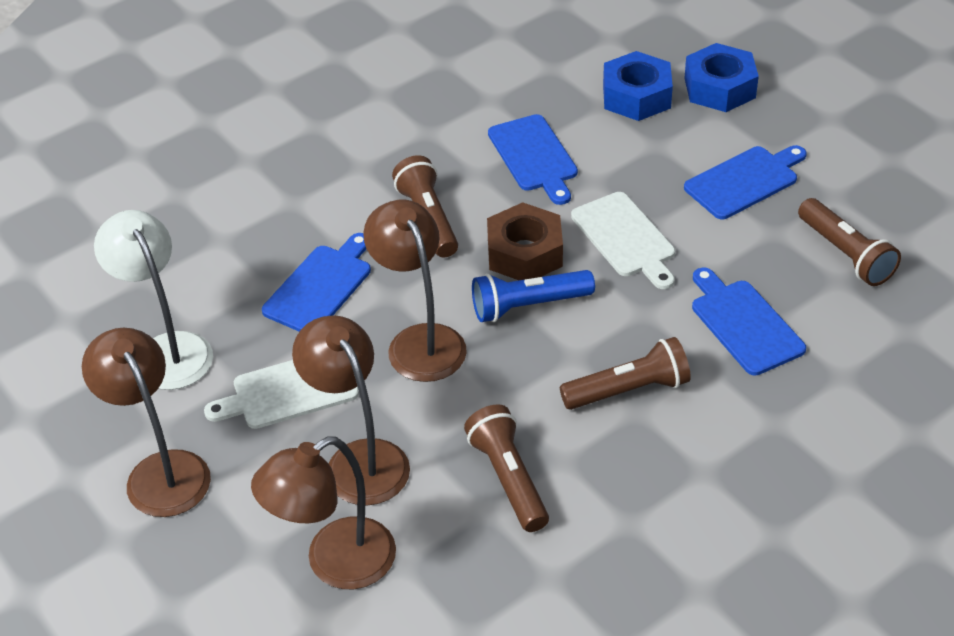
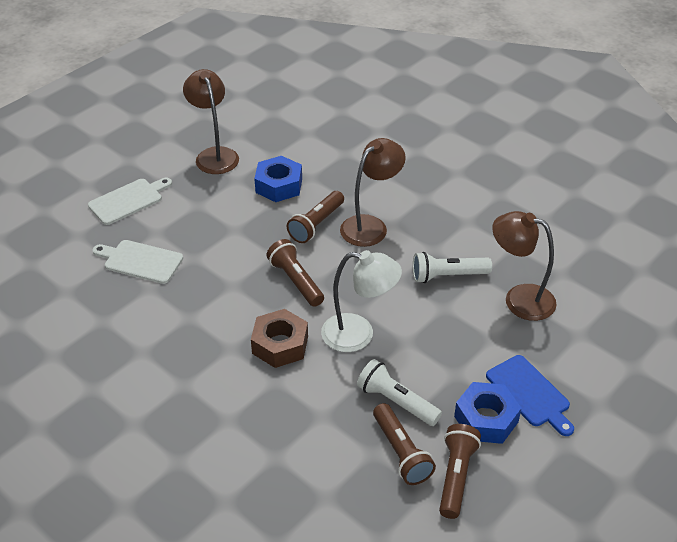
blue cutting board: 4 -> 1
blue flashlight: 1 -> 0
brown lamp: 4 -> 3
white flashlight: 0 -> 2

